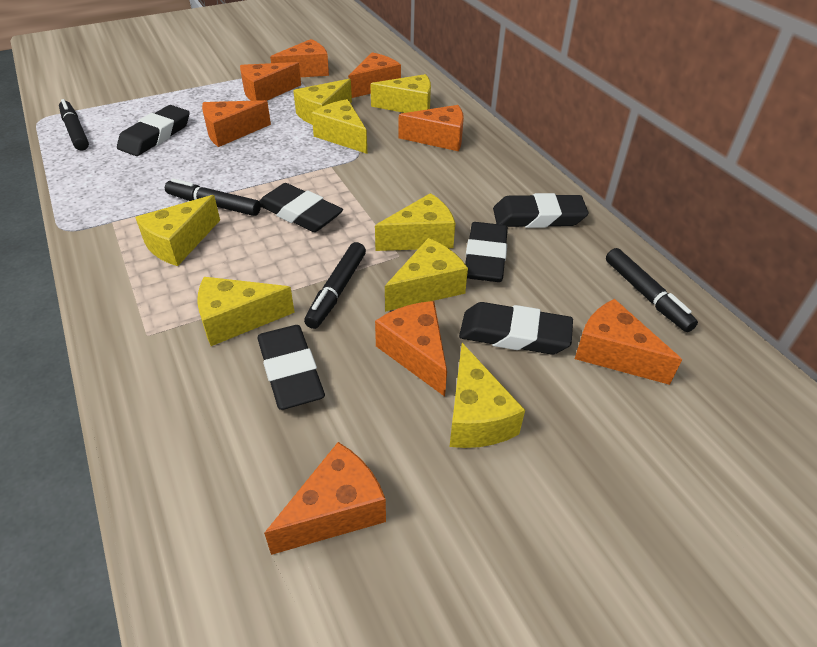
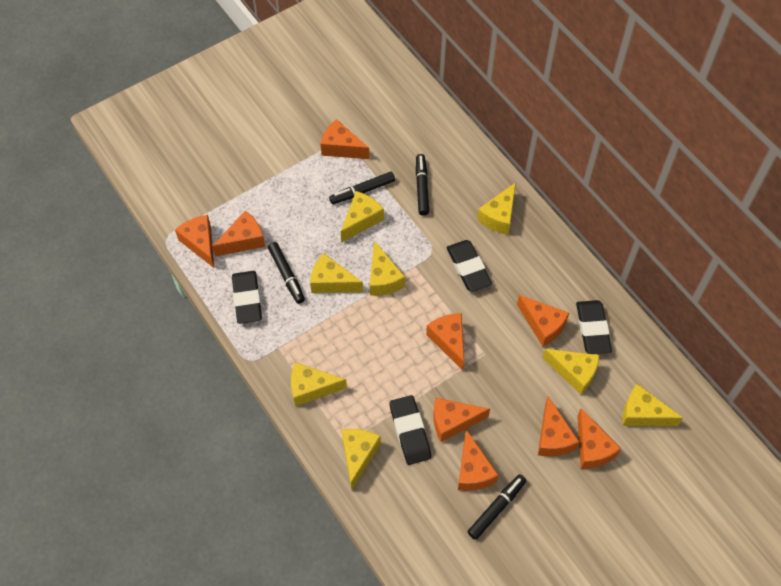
black eraser: 6 -> 4
orange cheese: 8 -> 9

